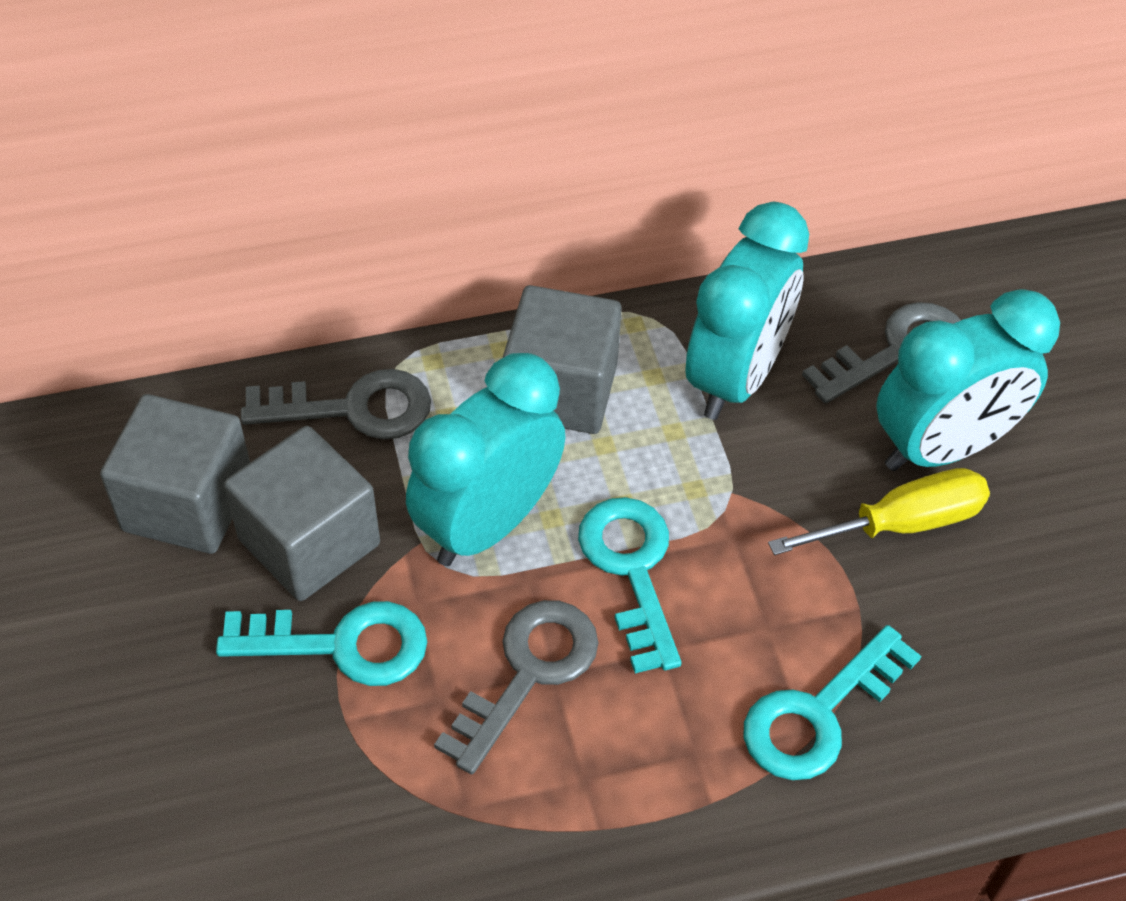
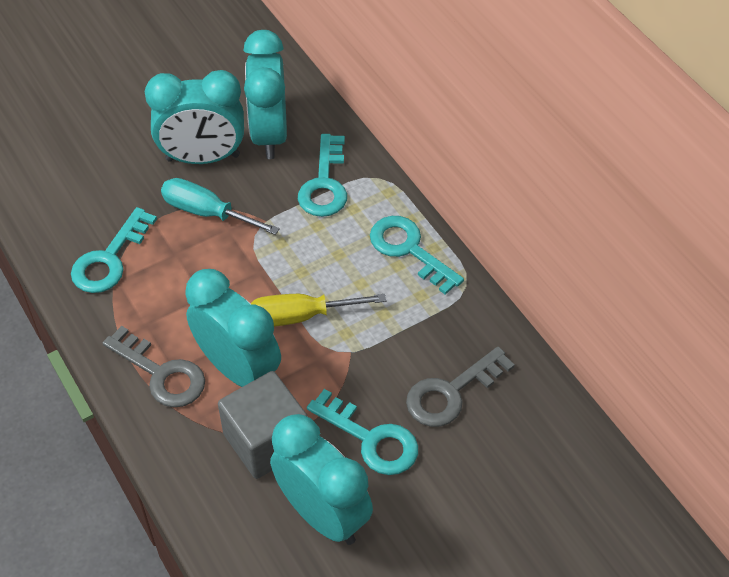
grey cube: 3 -> 1
grey key: 3 -> 2
turquoise clock: 3 -> 4
turquoise key: 3 -> 4
turquoise screwdriver: 0 -> 1

